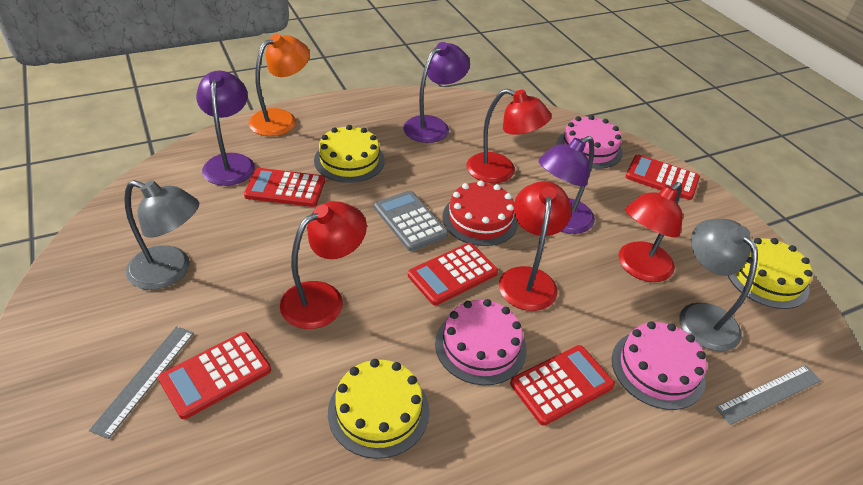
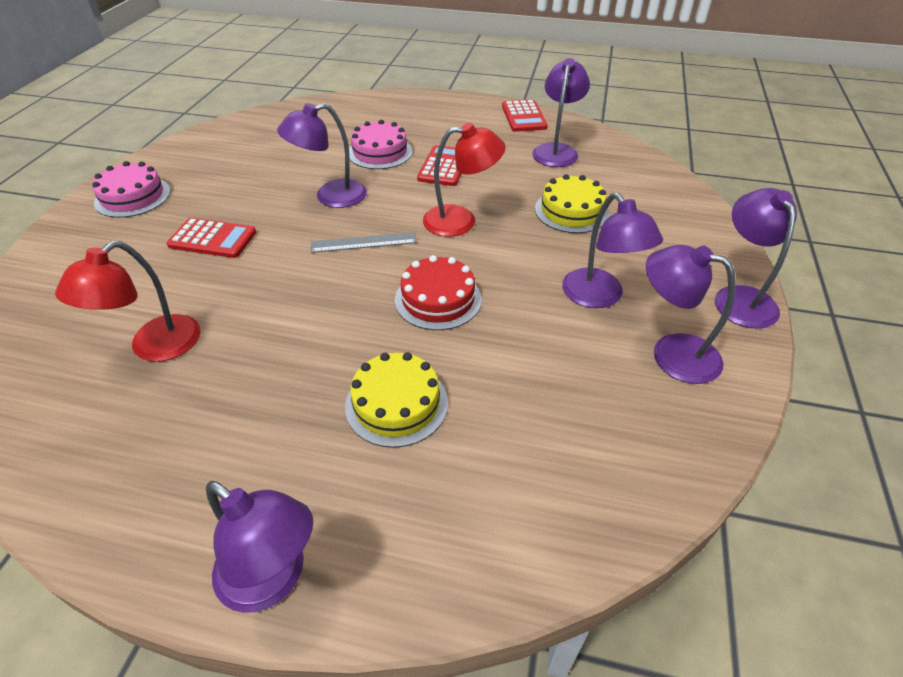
grey calculator: 1 -> 0
grey lamp: 2 -> 0
grey ruler: 2 -> 1
orange lamp: 1 -> 0
pink cake: 3 -> 2
purple lamp: 3 -> 6
red calculator: 5 -> 3
red lamp: 4 -> 2
yellow cake: 3 -> 2

